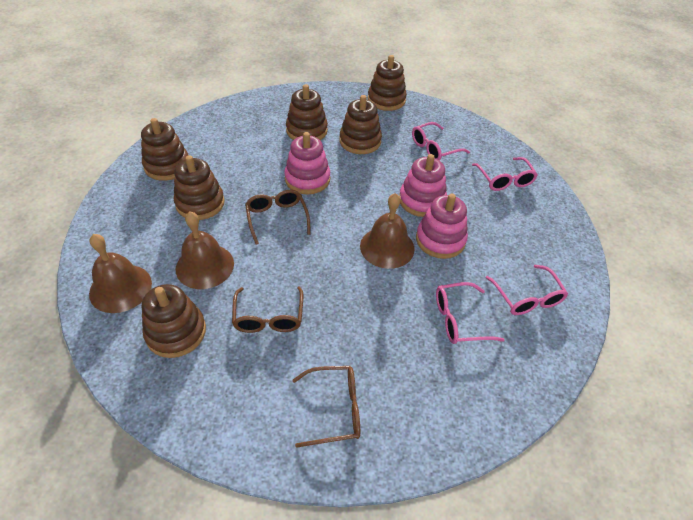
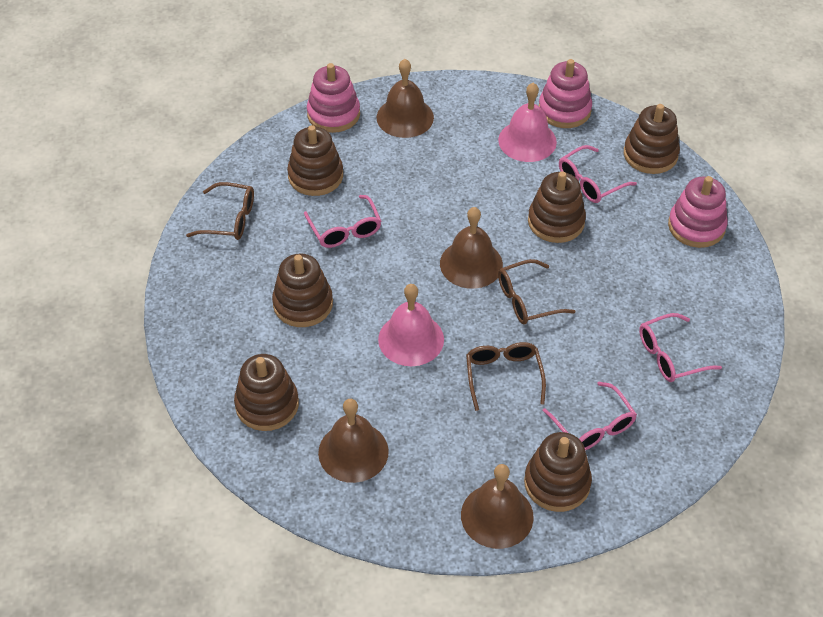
brown bell: 3 -> 4
pink bell: 0 -> 2

